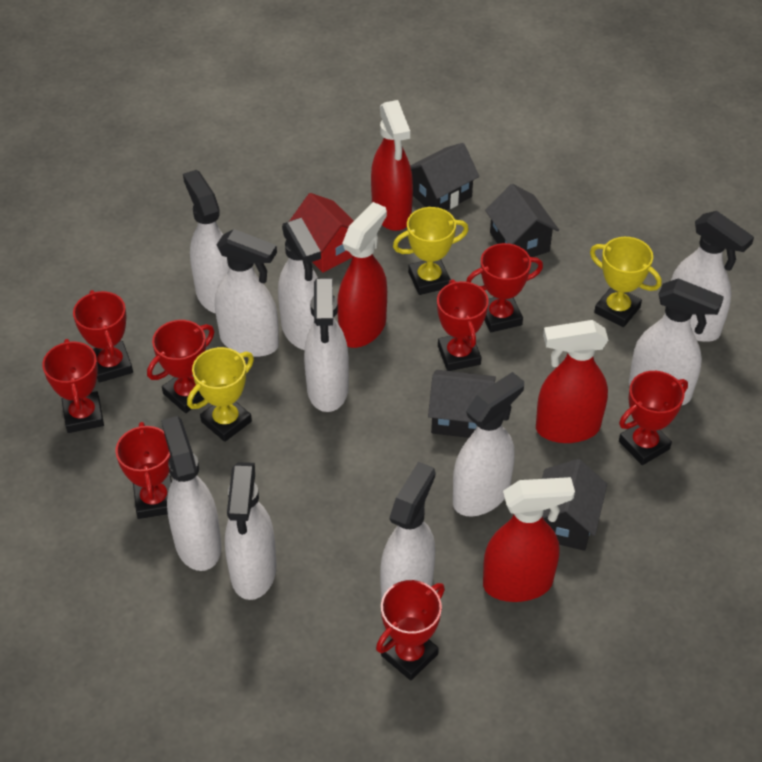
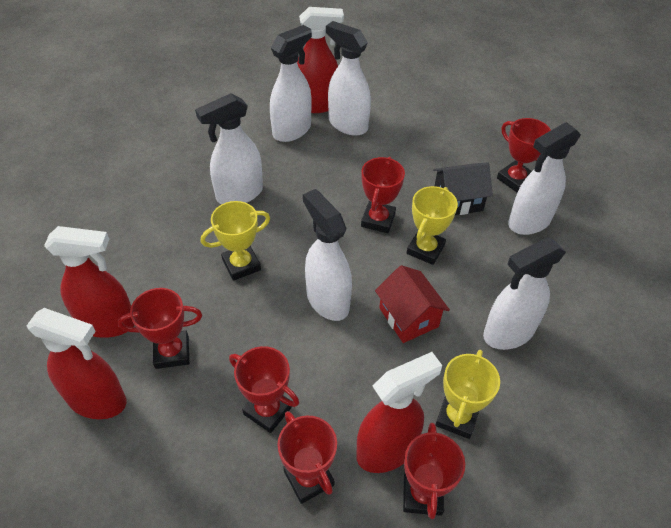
black house: 4 -> 1
red trophy: 8 -> 6
white spray bottle: 10 -> 6

